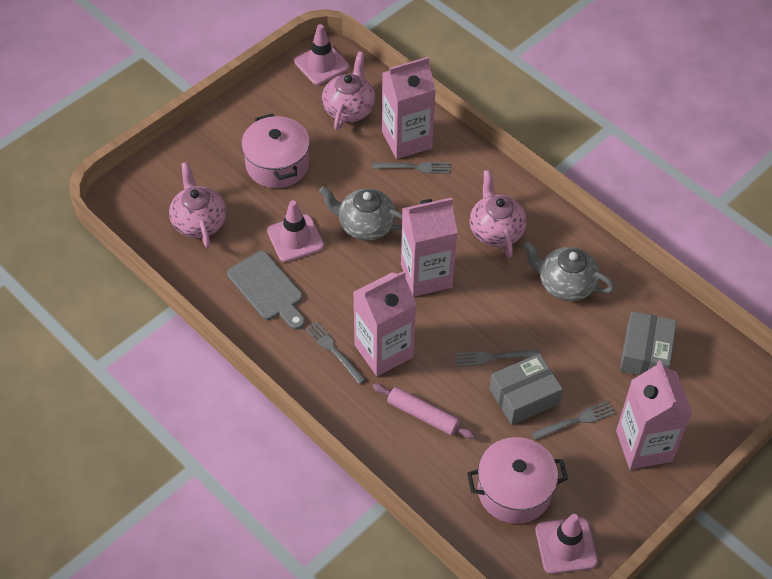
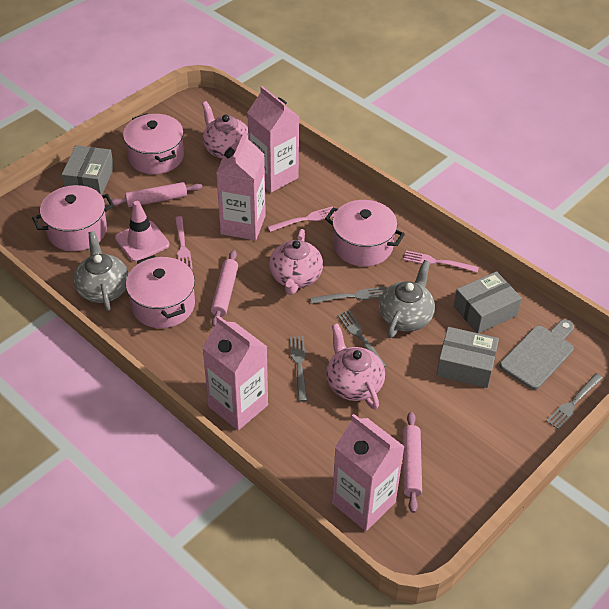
grey box: 2 -> 3
pink fork: 0 -> 3
pink pot: 2 -> 4
pink rolling pin: 1 -> 3
pink traffic cone: 3 -> 1

